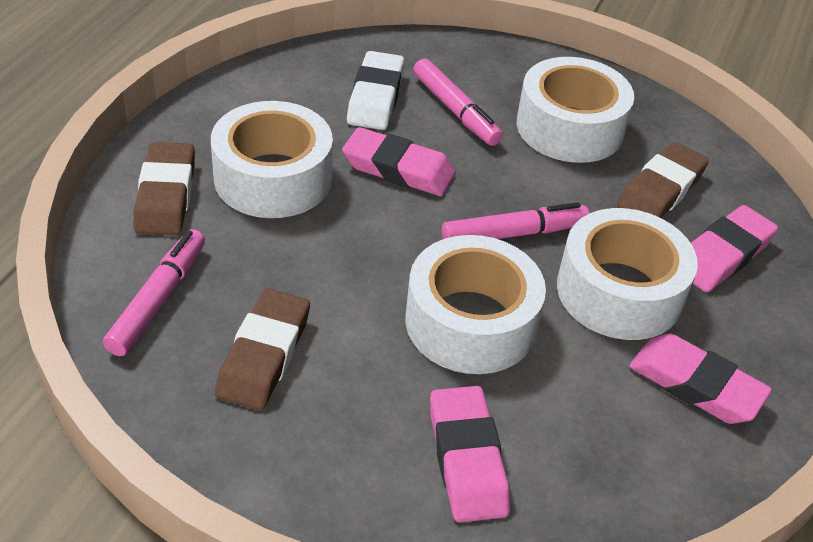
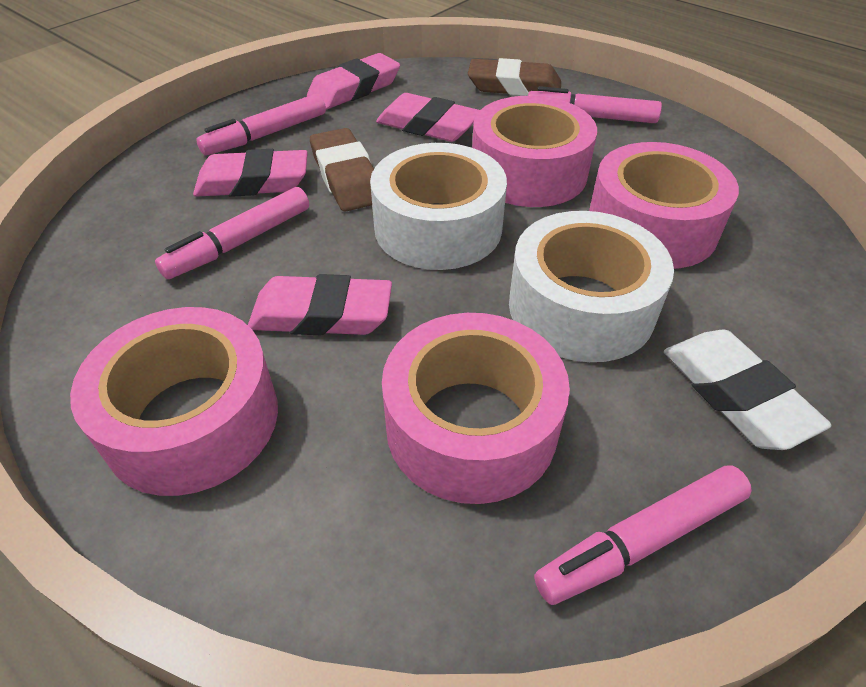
brown eraser: 3 -> 2
pink marker: 3 -> 4
pink tape: 0 -> 4
white tape: 4 -> 2

